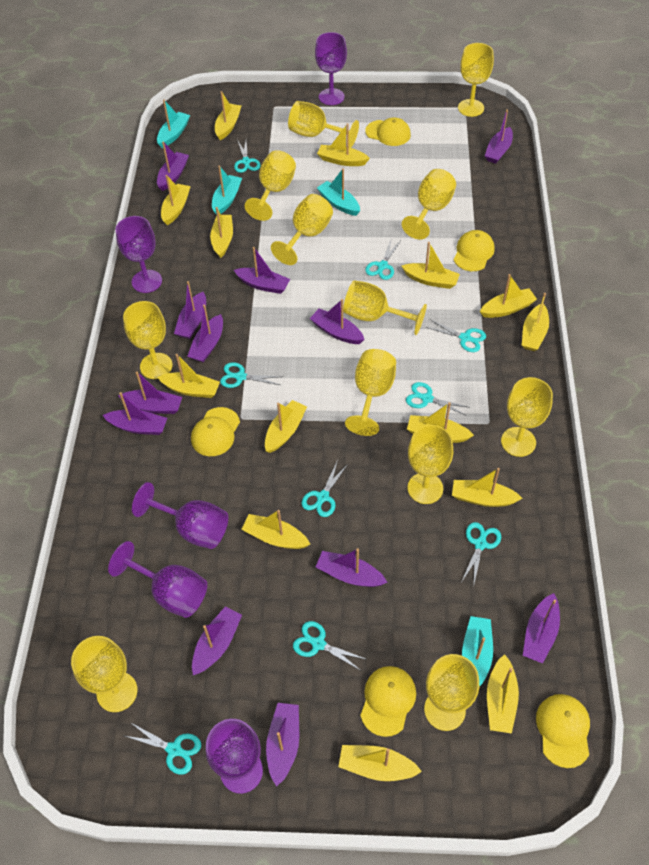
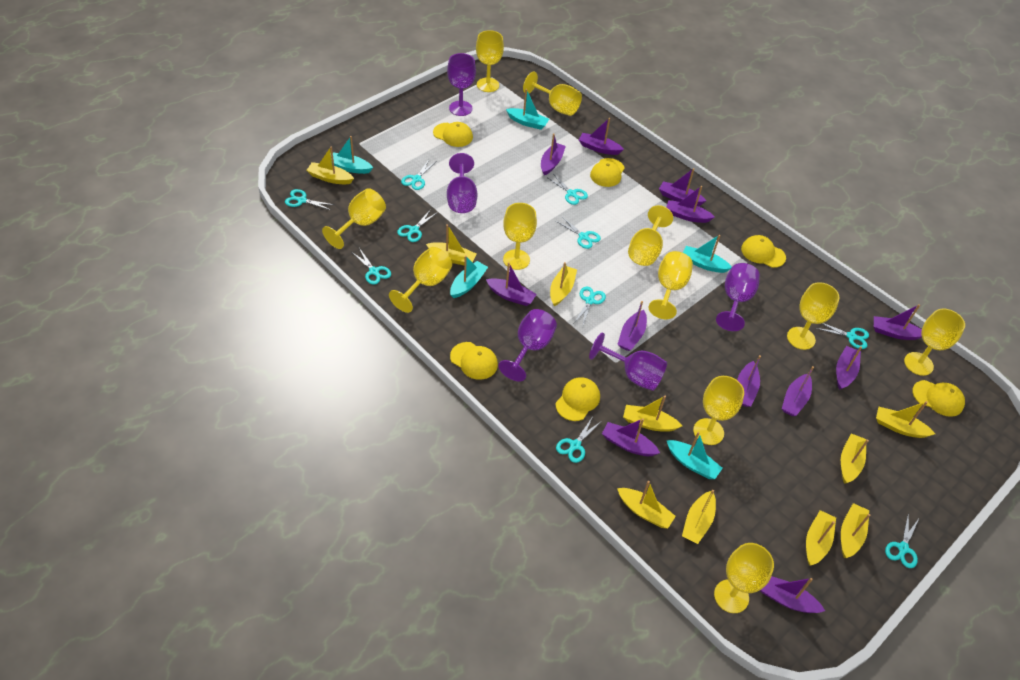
turquoise boat: 4 -> 5
turquoise scissors: 9 -> 10
yellow boat: 14 -> 10
yellow cap: 5 -> 6
yellow goblet: 12 -> 11

